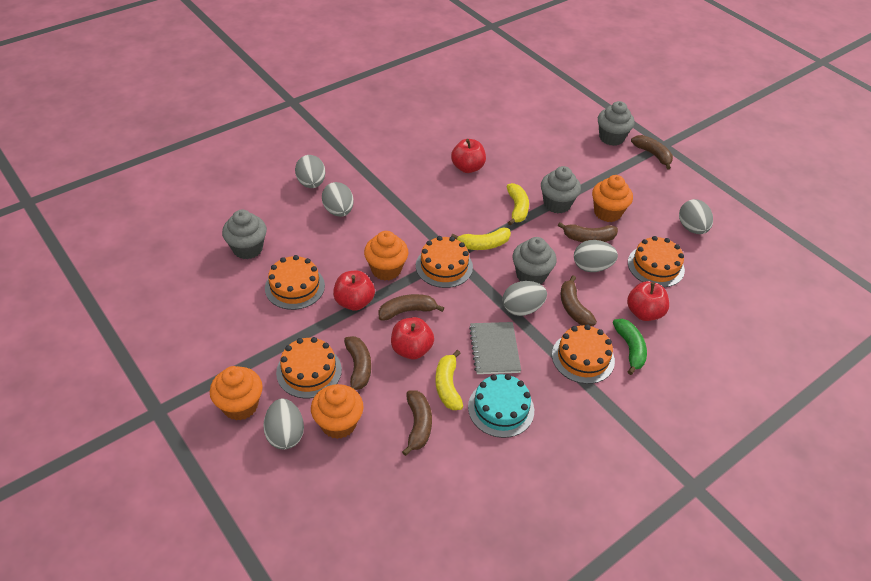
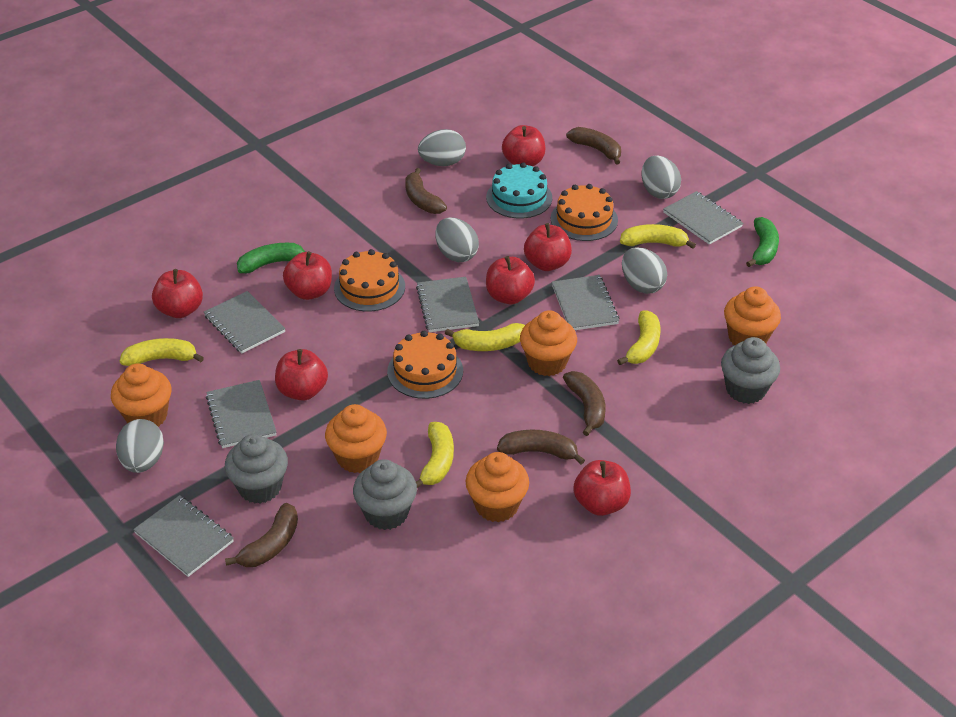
brown banana: 6 -> 5
green banana: 1 -> 2
grey cupcake: 4 -> 3
grey egg: 6 -> 5
grey notebook: 1 -> 6
orange cake: 5 -> 3
orange cupcake: 4 -> 5
red apple: 4 -> 7
yellow banana: 3 -> 5

